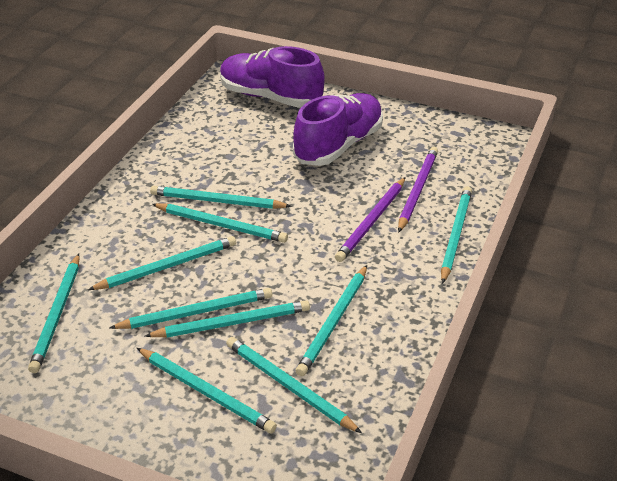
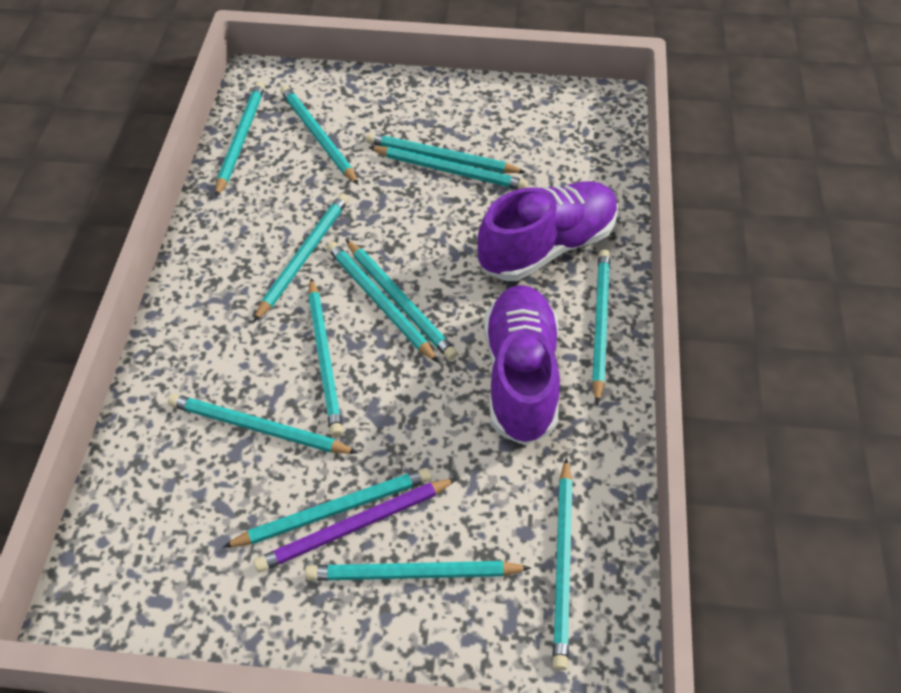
purple pencil: 2 -> 1
turquoise pencil: 10 -> 13

